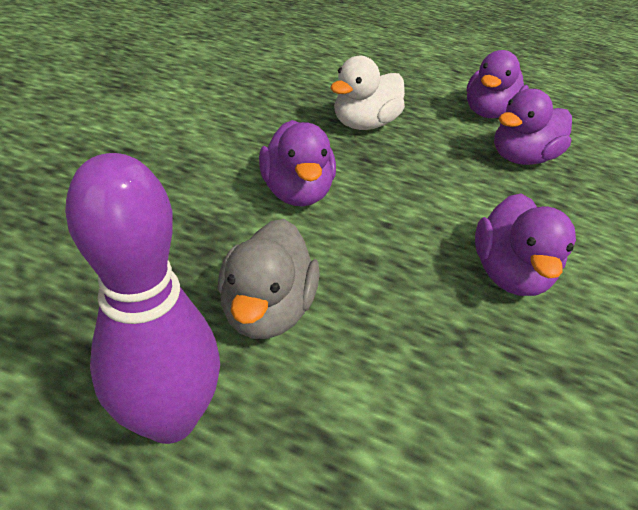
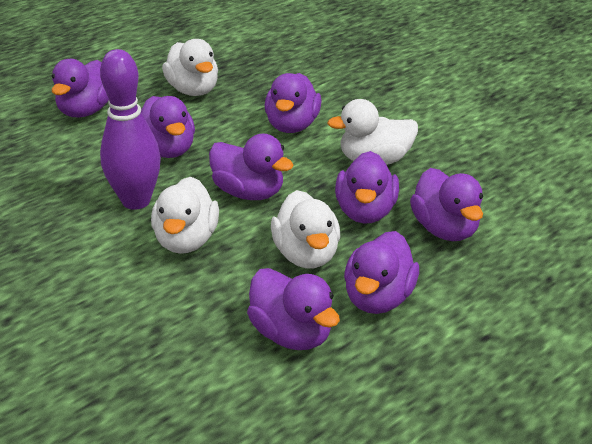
grey duck: 1 -> 0
purple duck: 4 -> 8
white duck: 1 -> 4

